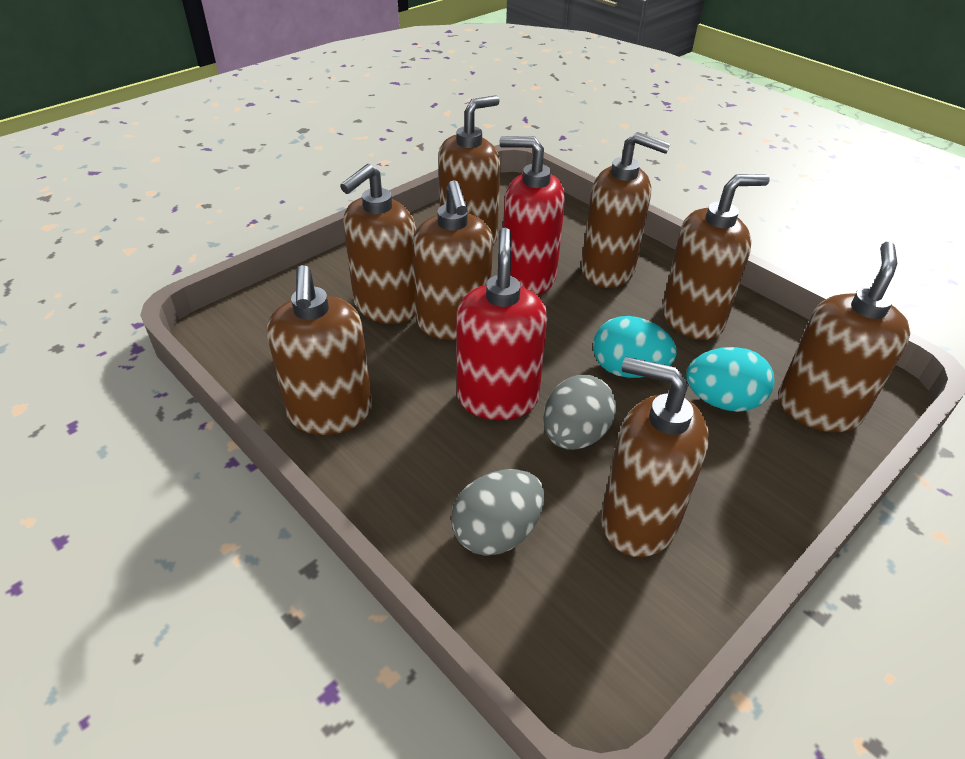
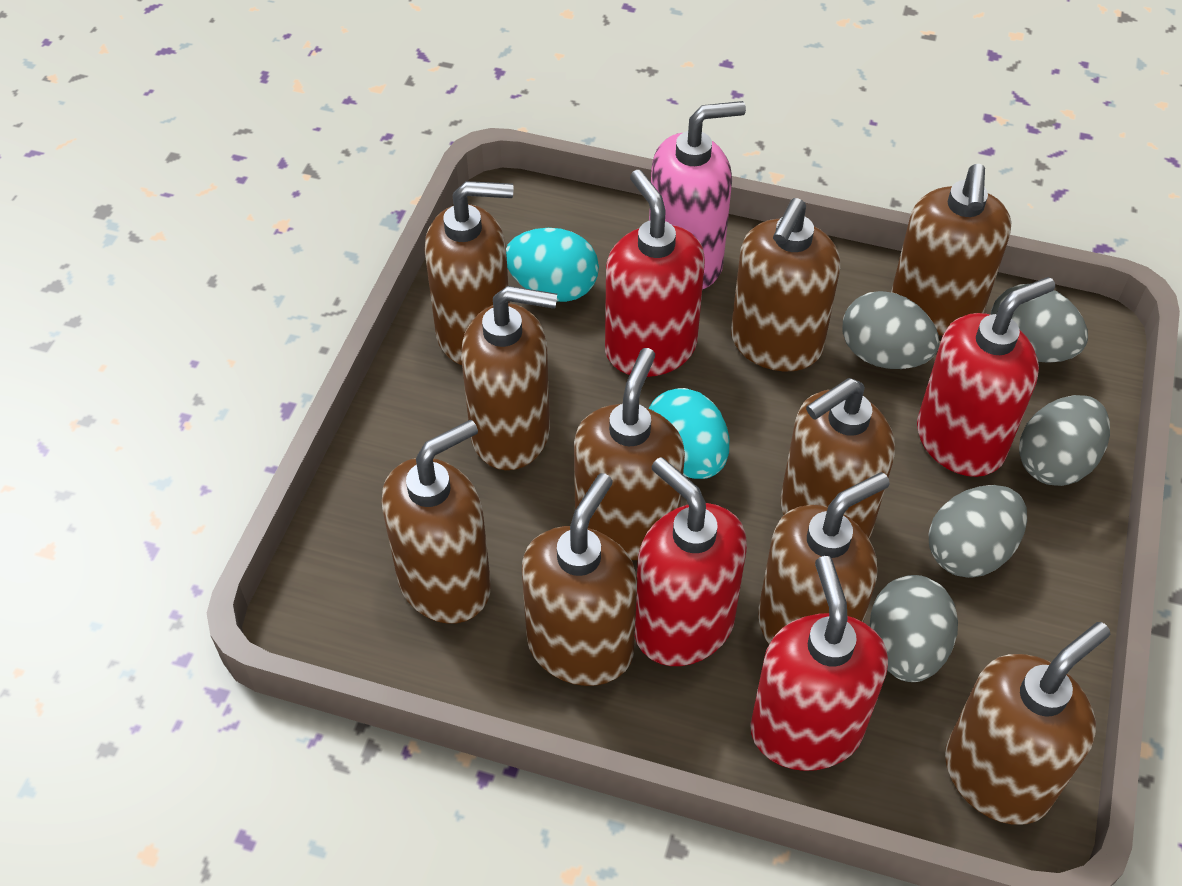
brown soap dispenser: 8 -> 10
grey egg: 2 -> 5
pink soap dispenser: 0 -> 1
red soap dispenser: 2 -> 4

